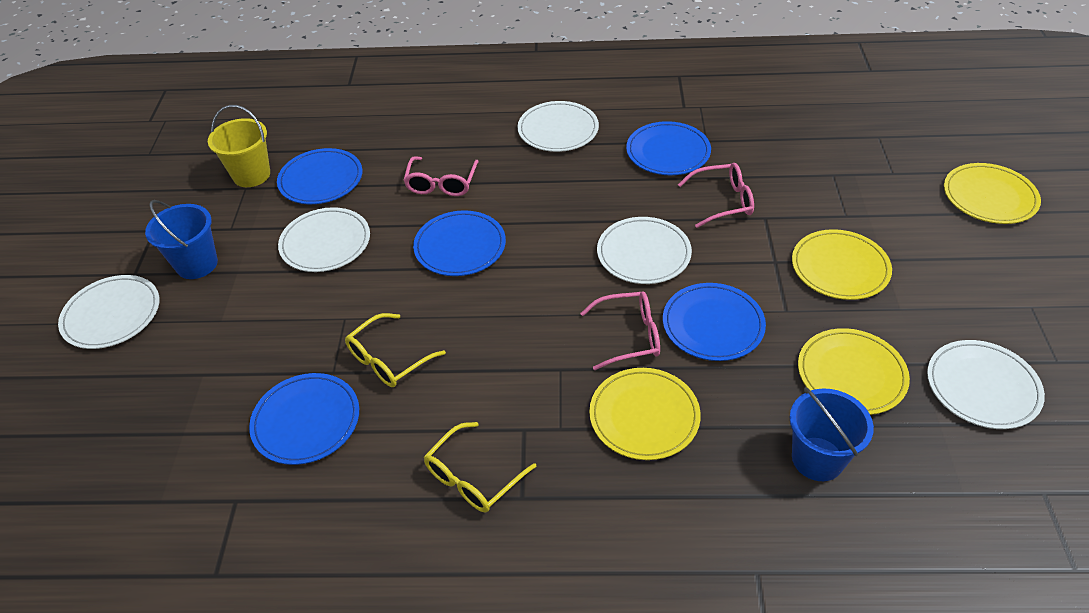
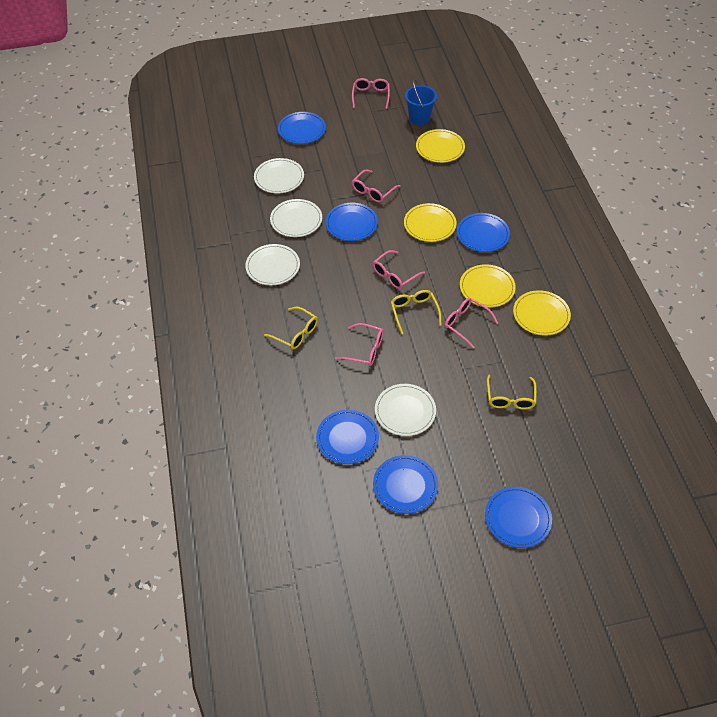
blue bucket: 2 -> 1
blue plate: 5 -> 6
pink glasses: 3 -> 5
white plate: 5 -> 4
yellow bucket: 1 -> 0
yellow glasses: 2 -> 3

